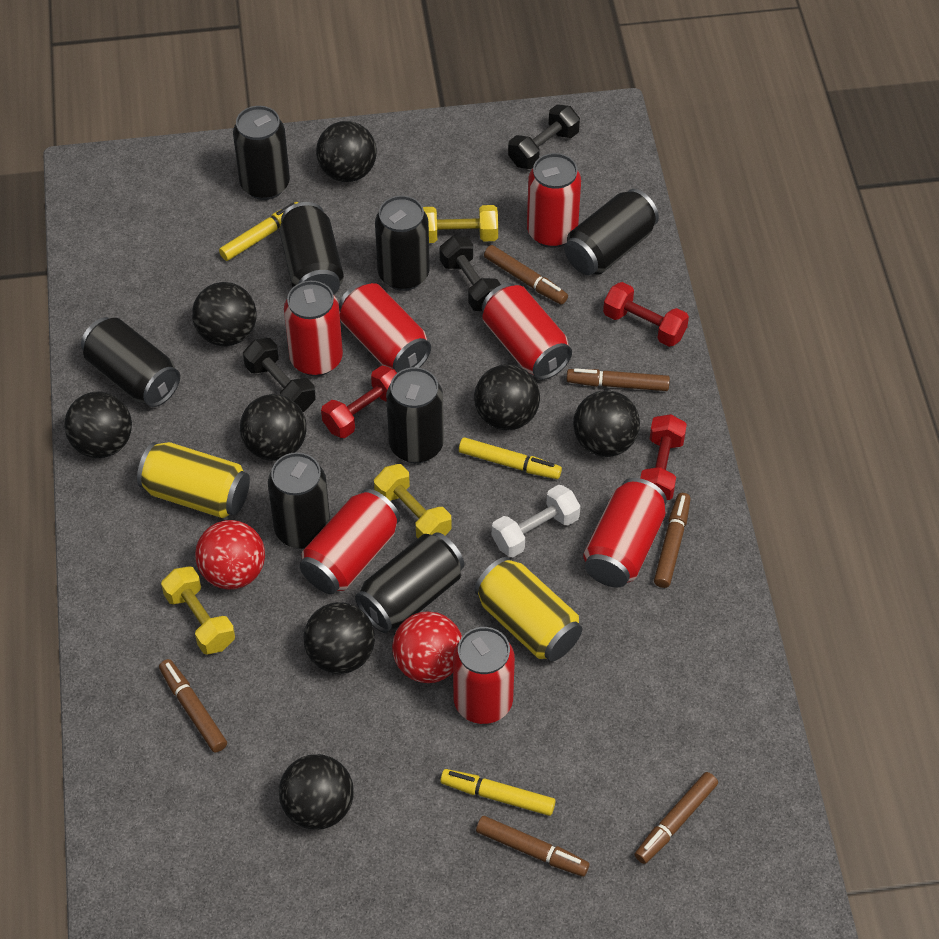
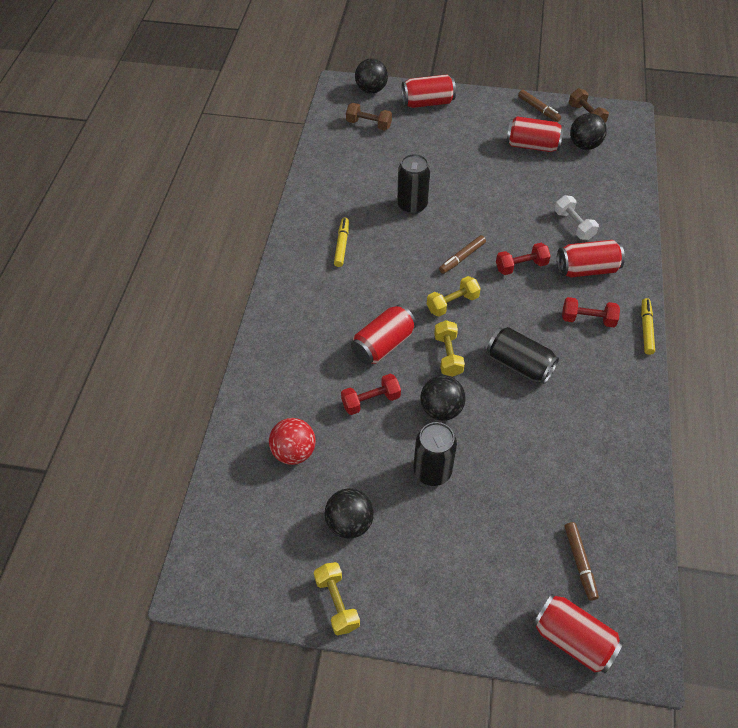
black ball: 8 -> 4
black can: 8 -> 3
black dumbbell: 3 -> 0
brown dumbbell: 0 -> 2
brown marker: 6 -> 3
red ball: 2 -> 1
red can: 7 -> 5
yellow can: 2 -> 0
yellow marker: 3 -> 2

